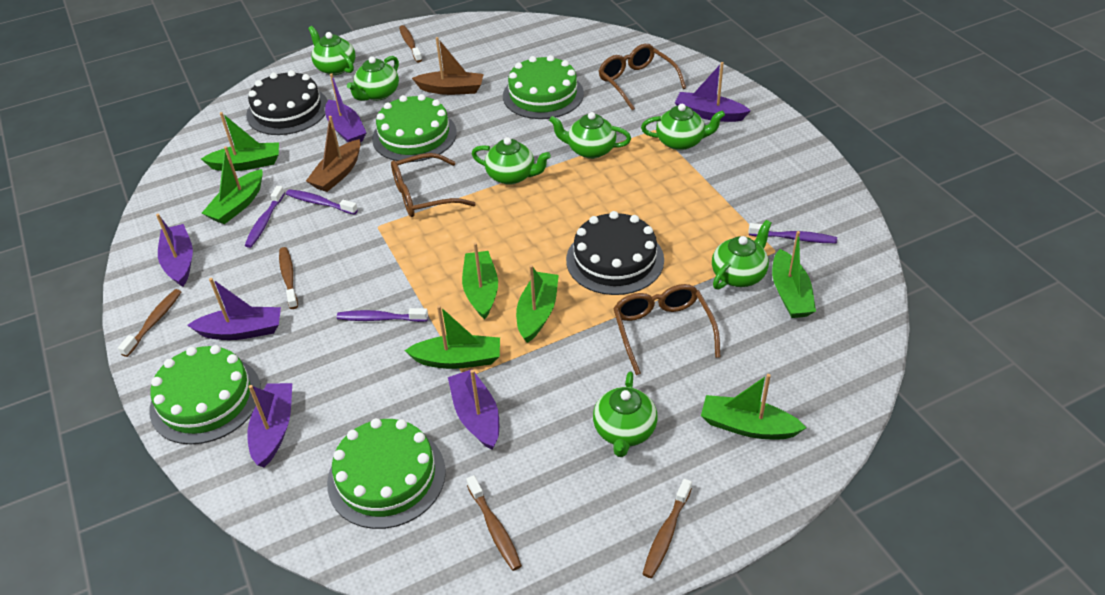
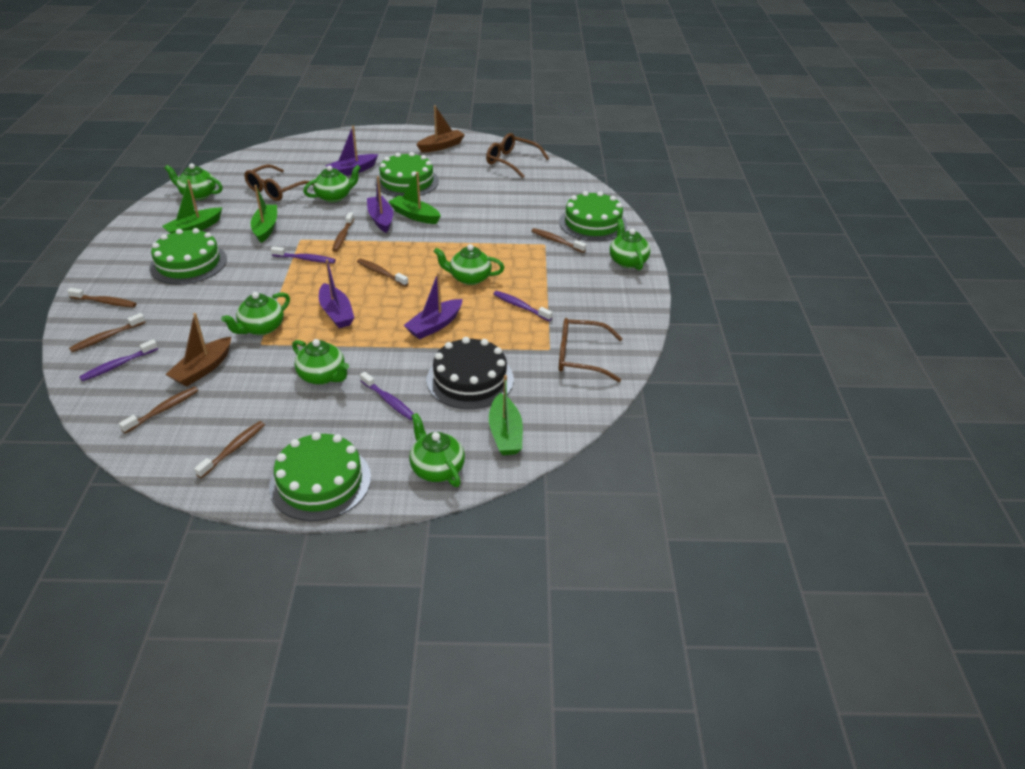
black cake: 2 -> 1
brown toothbrush: 5 -> 7
green boat: 7 -> 4
purple boat: 6 -> 4

